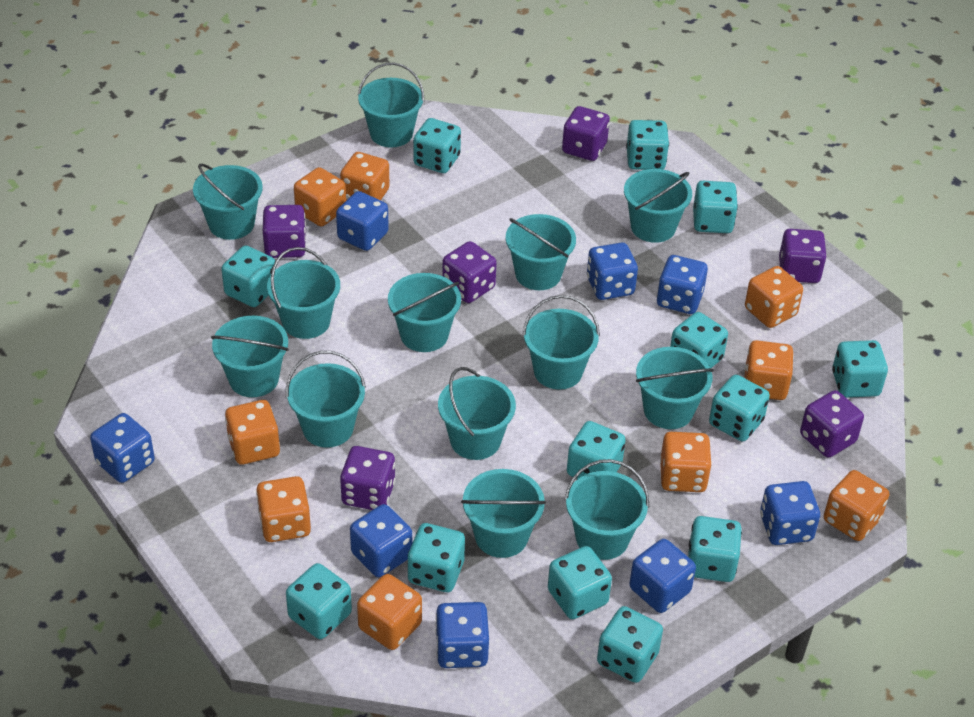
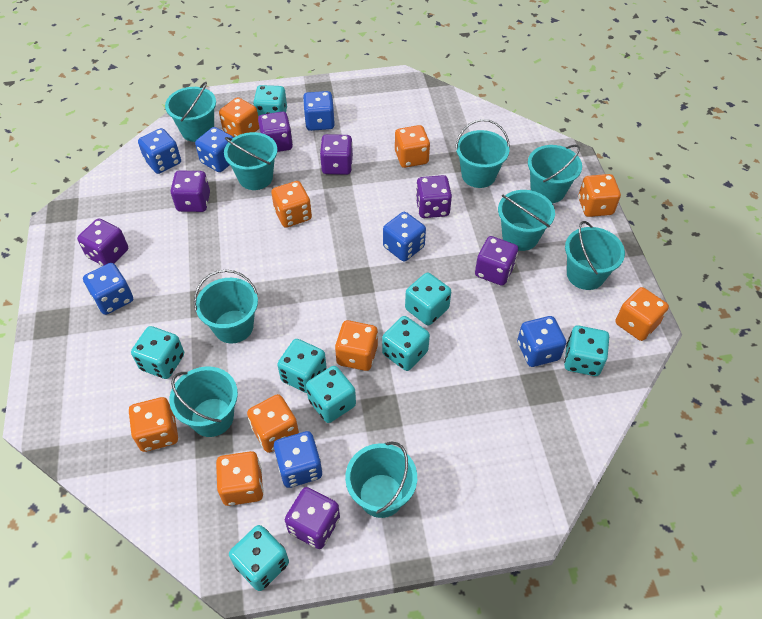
blue dice: 8 -> 7
purple dice: 6 -> 7
turquoise bucket: 13 -> 9
turquoise dice: 13 -> 8

